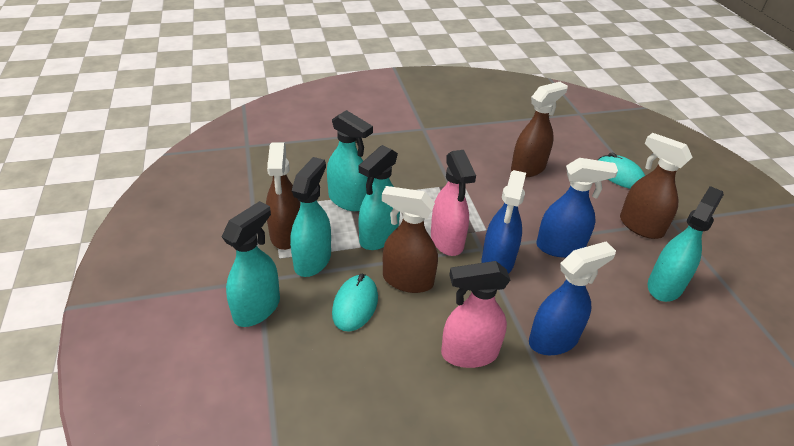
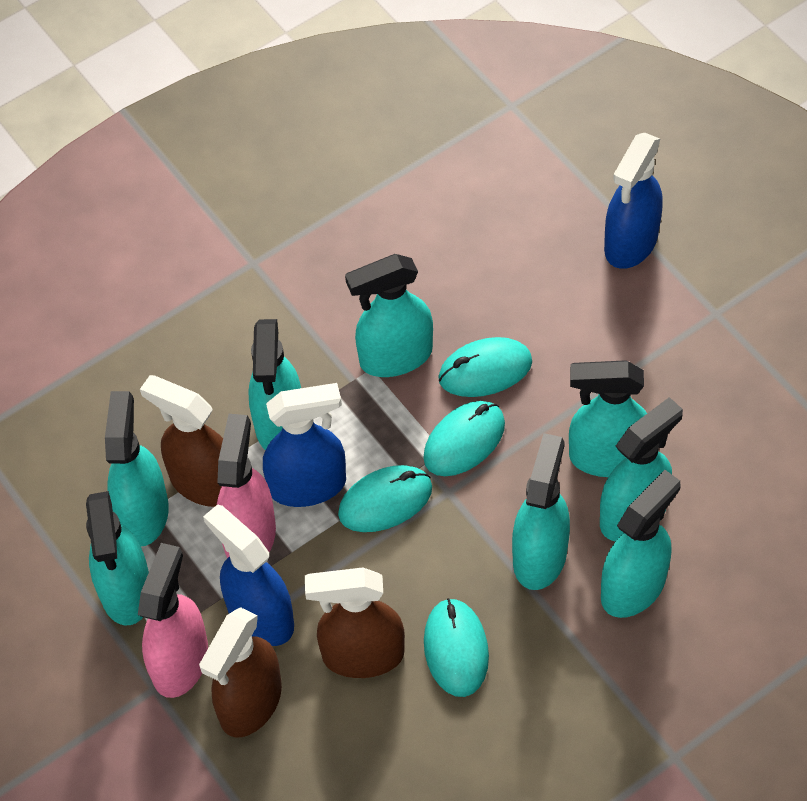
brown spray bottle: 4 -> 3
turquoise mouse: 2 -> 4
turquoise spray bottle: 5 -> 8

